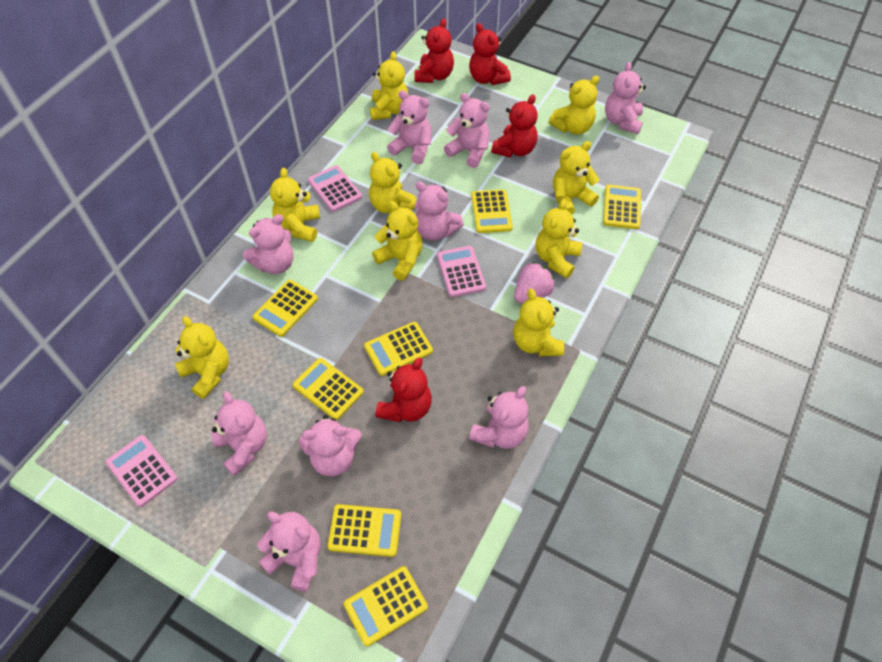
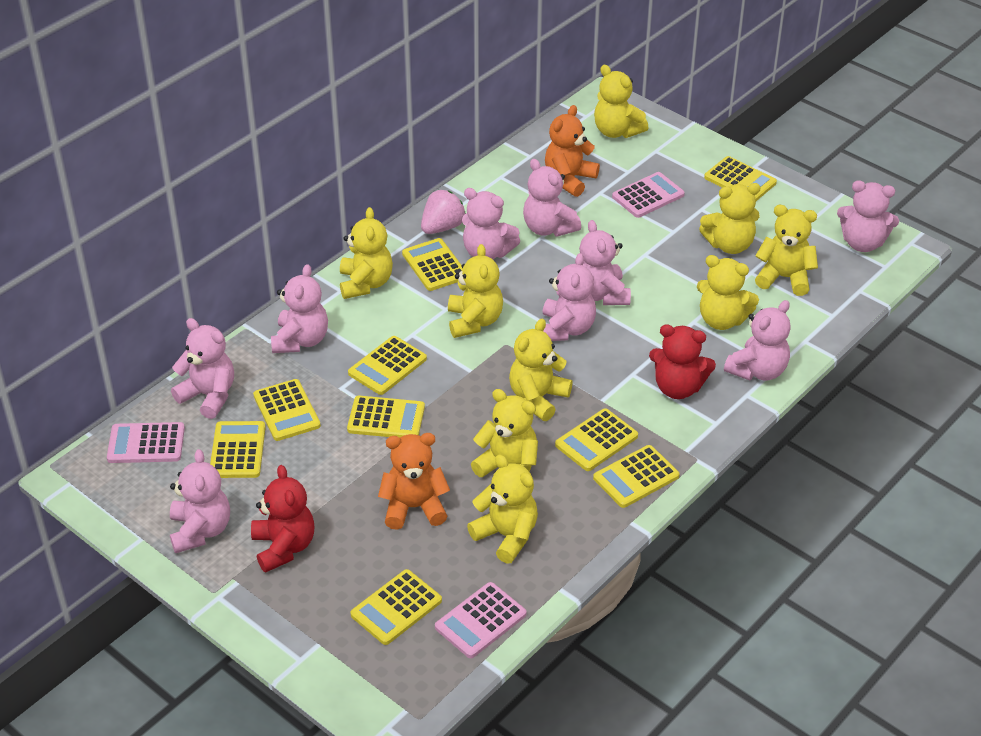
orange teddy bear: 0 -> 2
red teddy bear: 4 -> 2
yellow calculator: 7 -> 9

